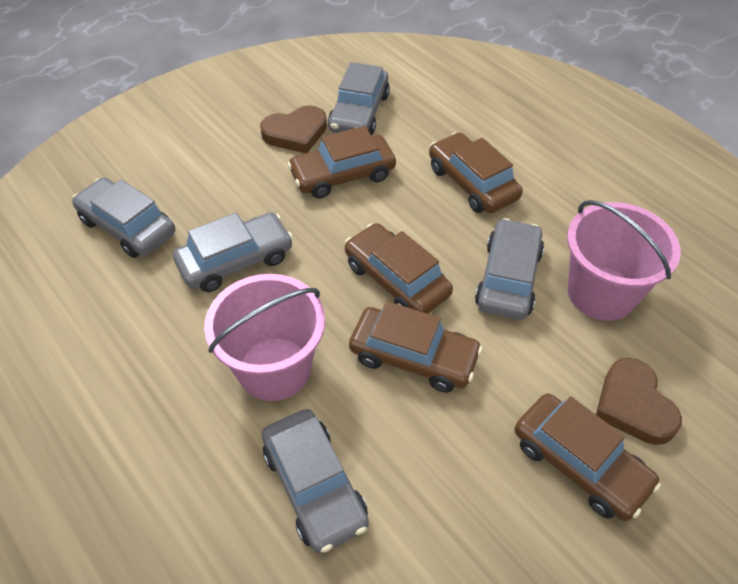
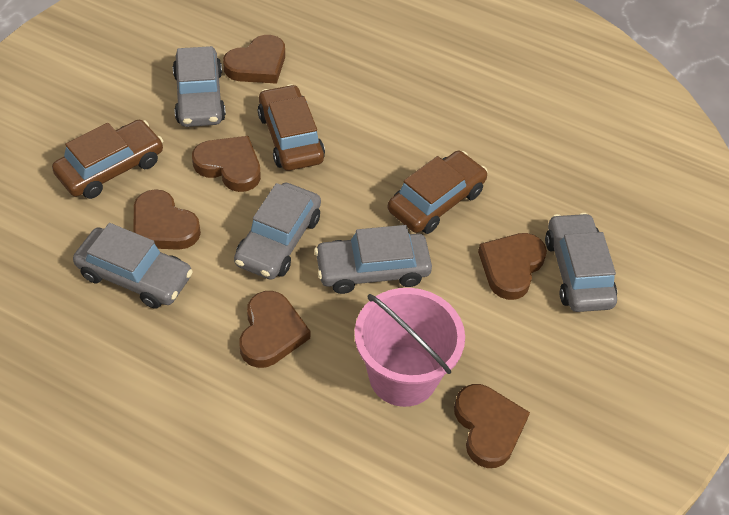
brown car: 5 -> 3
brown heart: 2 -> 6
pink bucket: 2 -> 1

